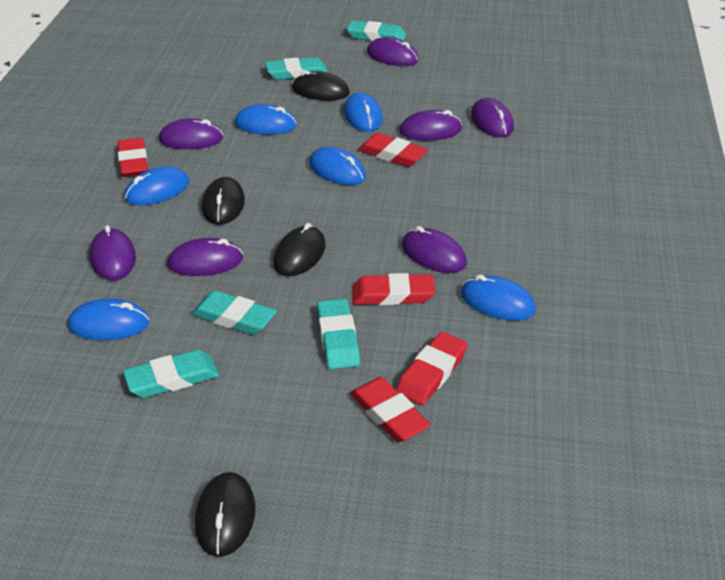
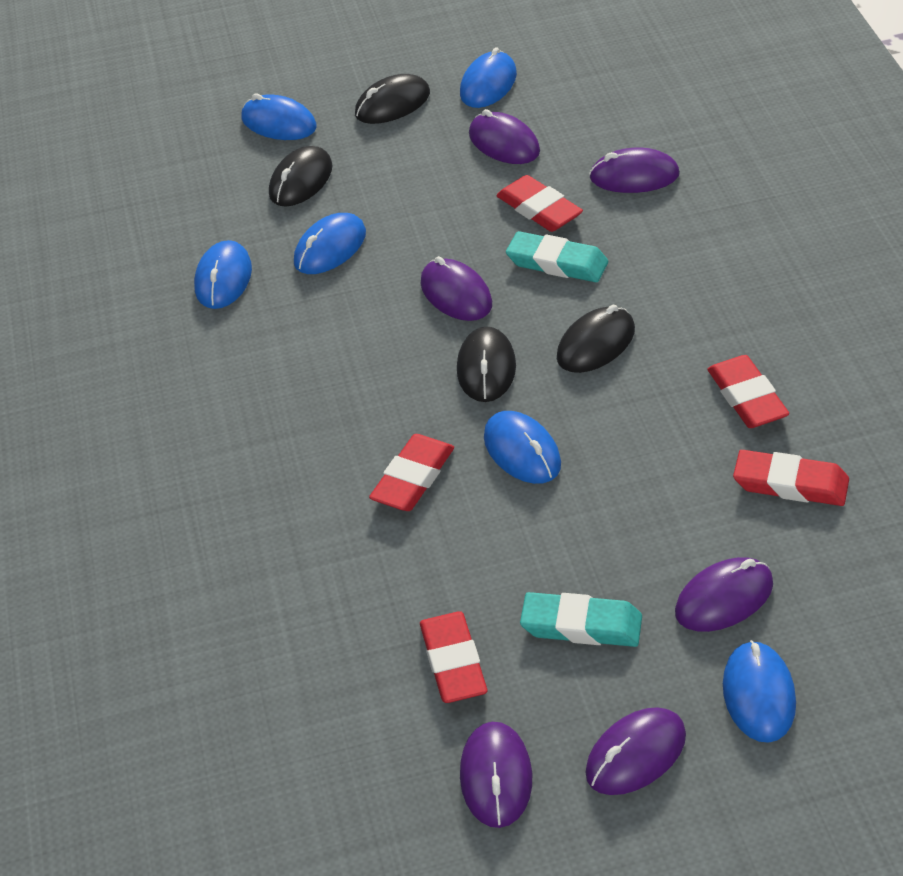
purple mouse: 7 -> 6
turquoise eraser: 5 -> 2

